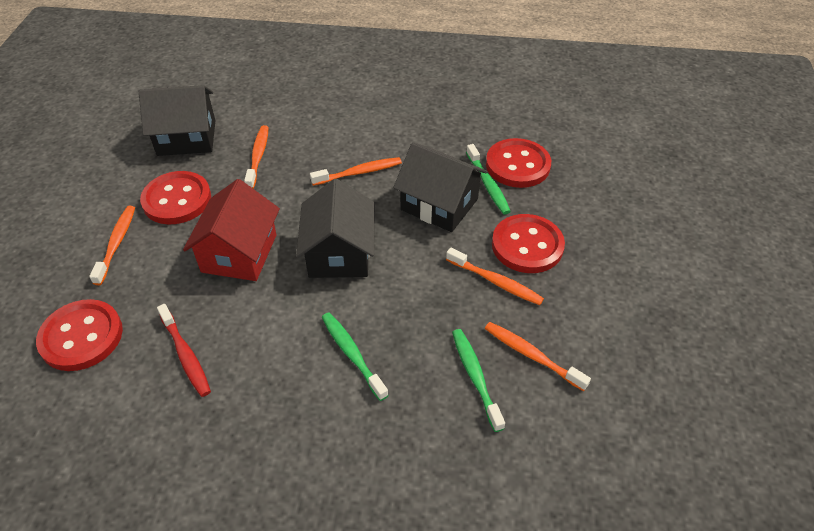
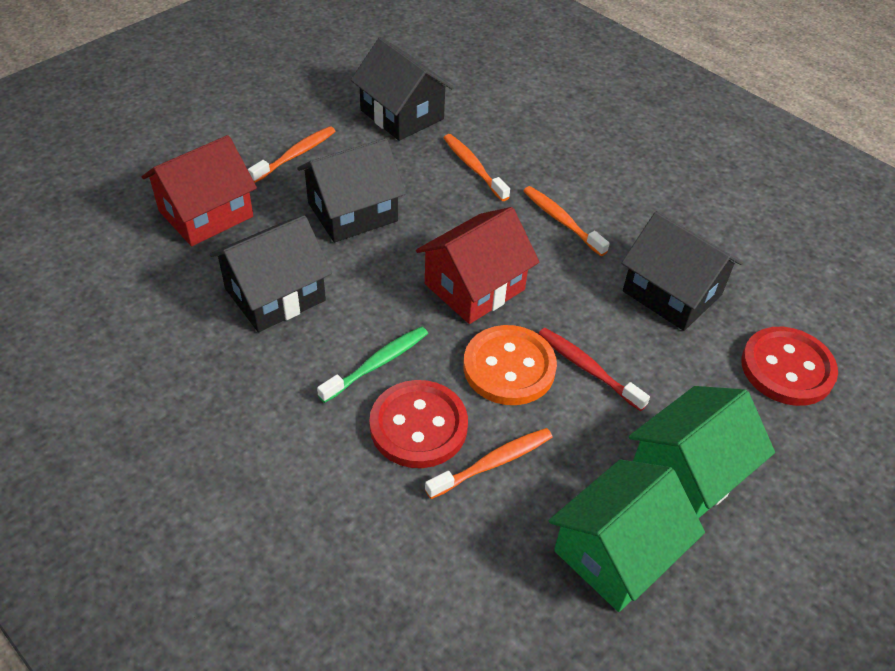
black house: 3 -> 4
green house: 0 -> 2
green toothbrush: 3 -> 1
orange button: 0 -> 1
orange toothbrush: 5 -> 4
red button: 4 -> 2
red house: 1 -> 2

